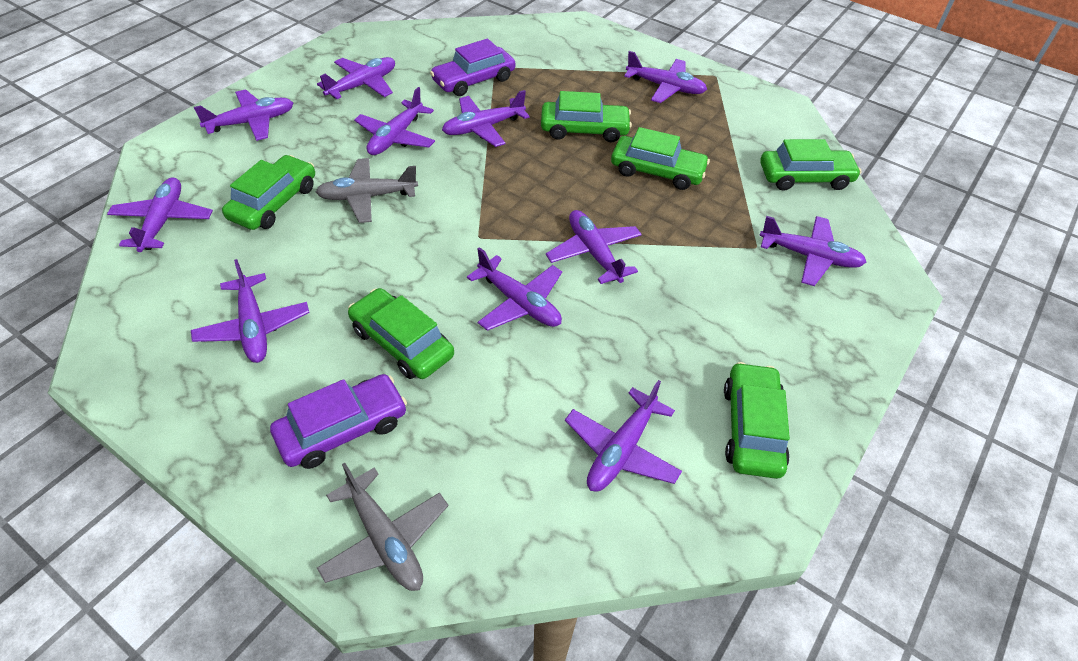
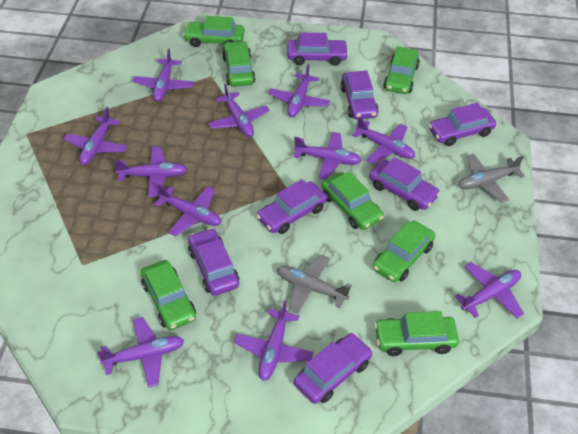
green car: 6 -> 7
purple car: 2 -> 7

